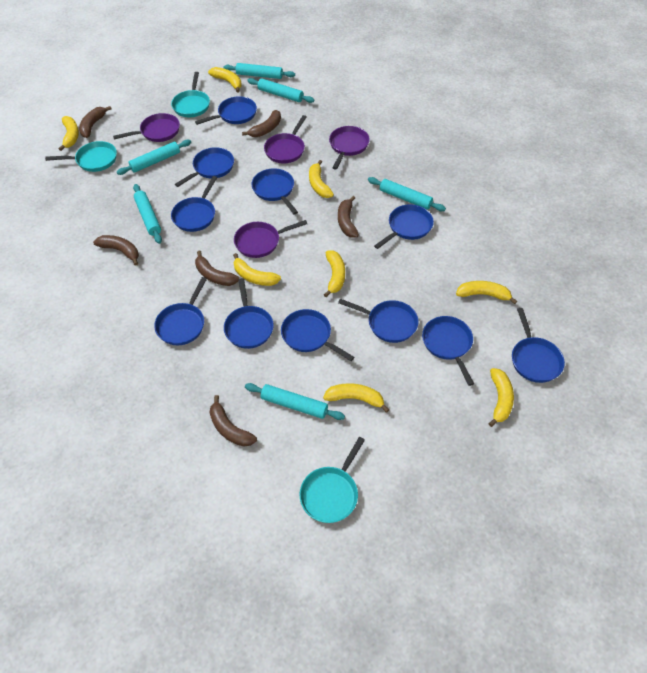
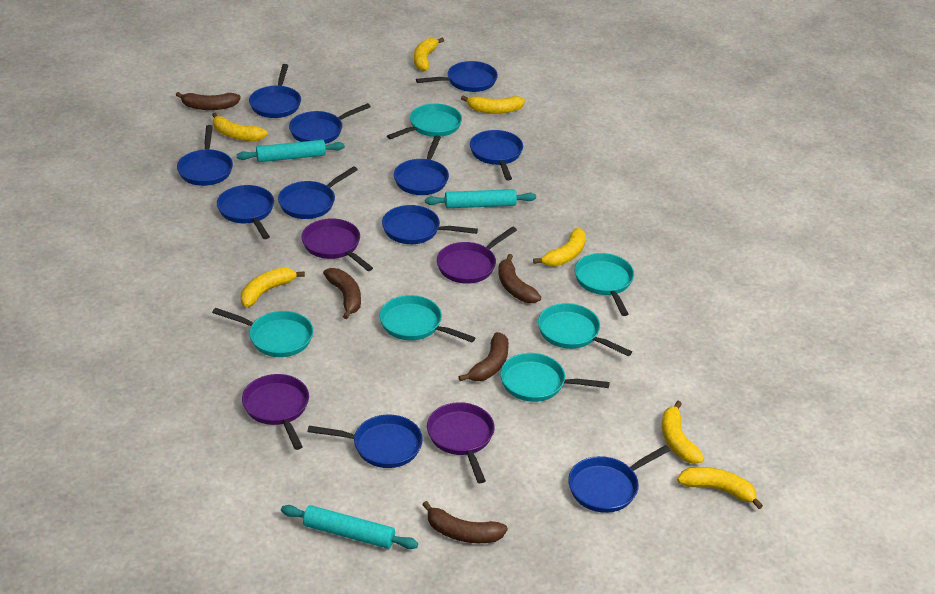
brown banana: 6 -> 5
turquoise pan: 3 -> 6
turquoise rolling pin: 6 -> 3
yellow banana: 8 -> 7

